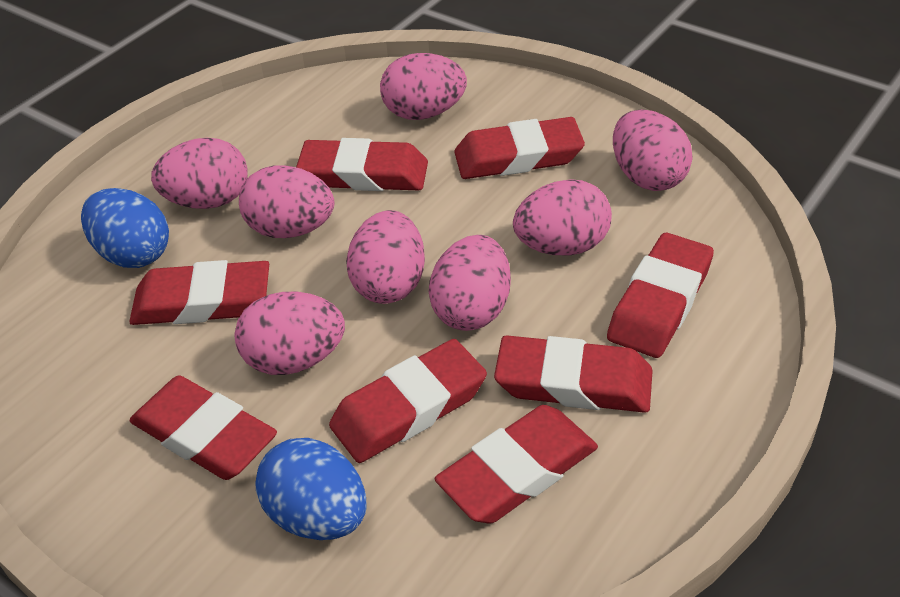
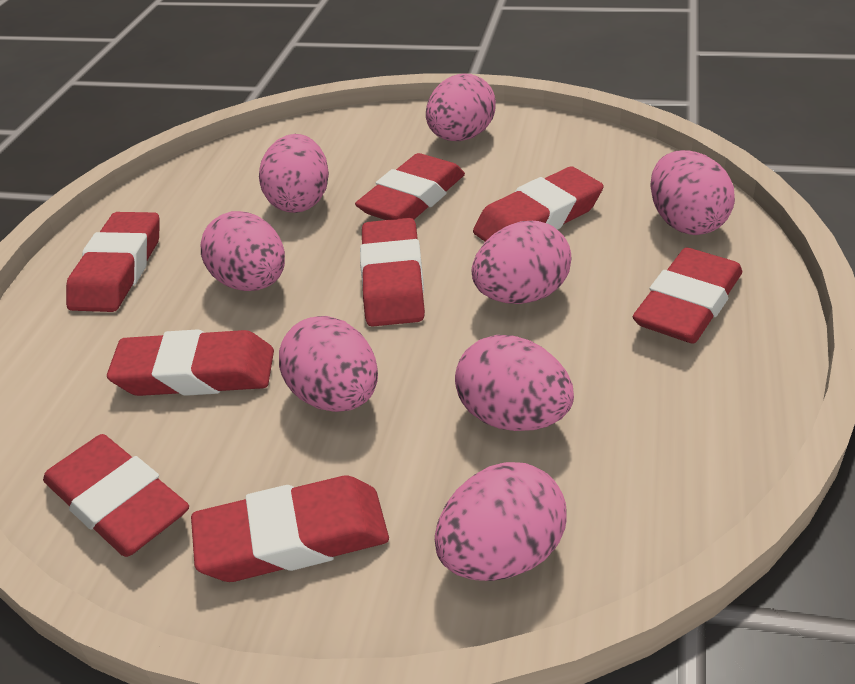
blue egg: 2 -> 0

